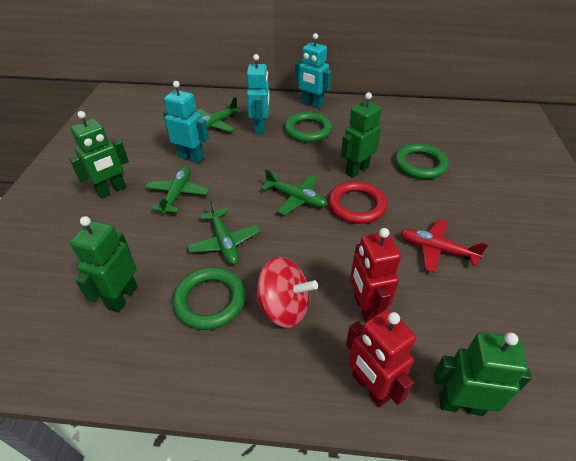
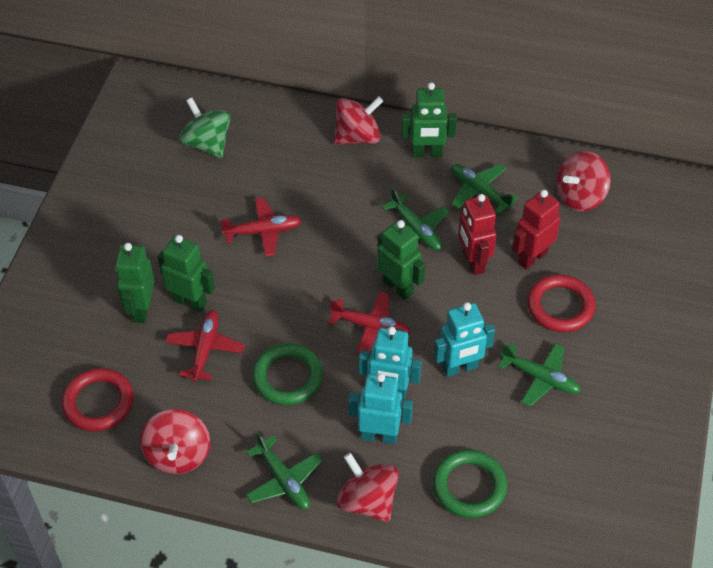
green ring: 3 -> 2
green spinning top: 0 -> 1
red plane: 1 -> 3
red ring: 1 -> 2
red spinning top: 1 -> 4

